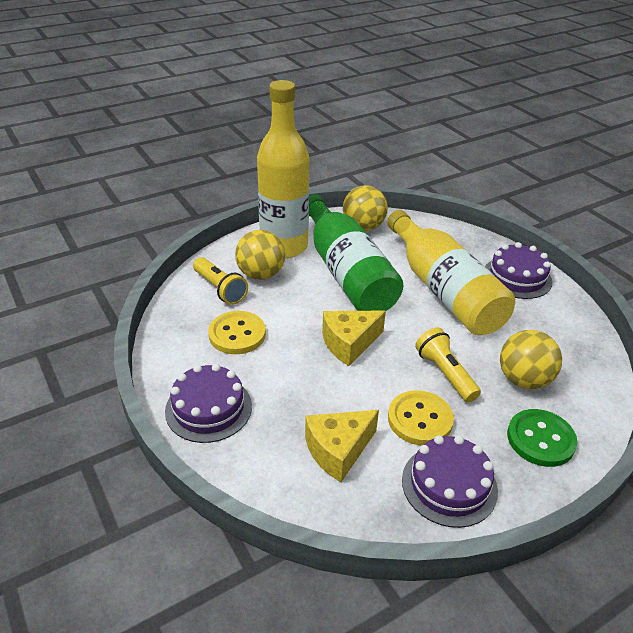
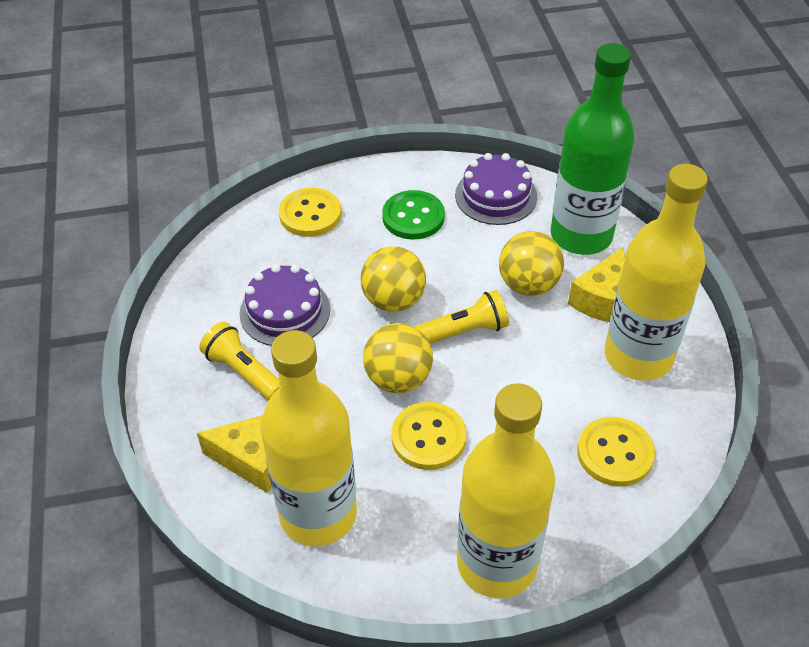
purple cake: 3 -> 2
yellow bottle: 2 -> 3
yellow button: 2 -> 3

